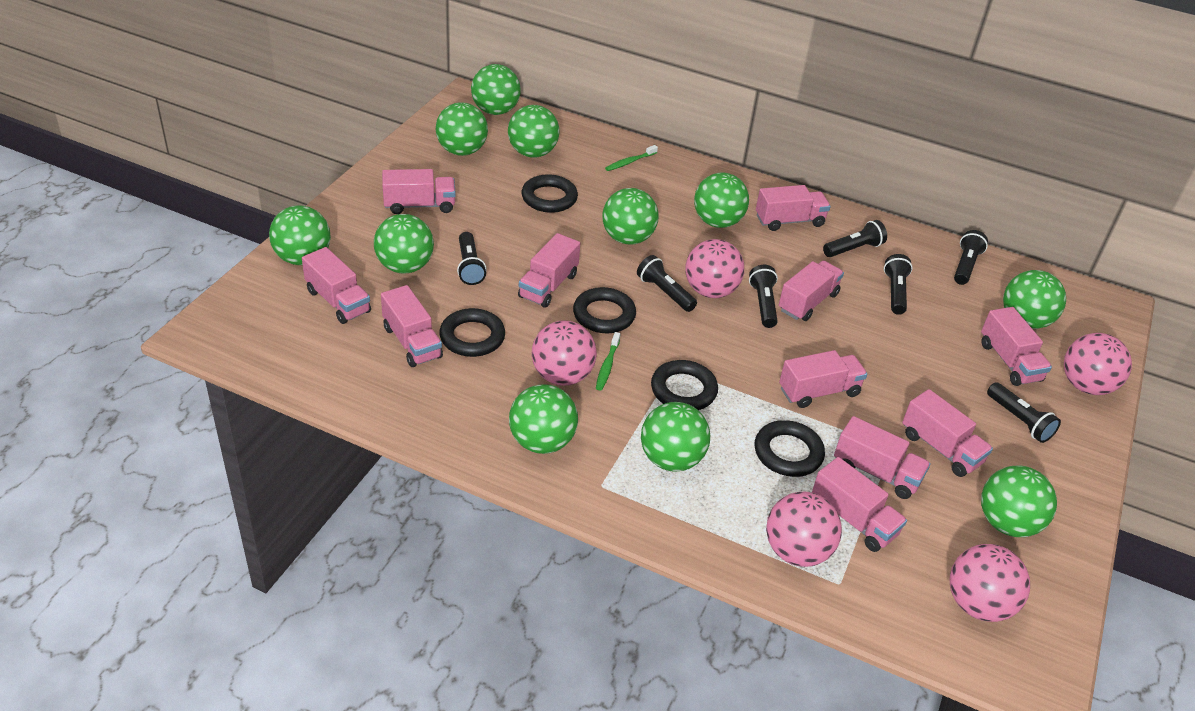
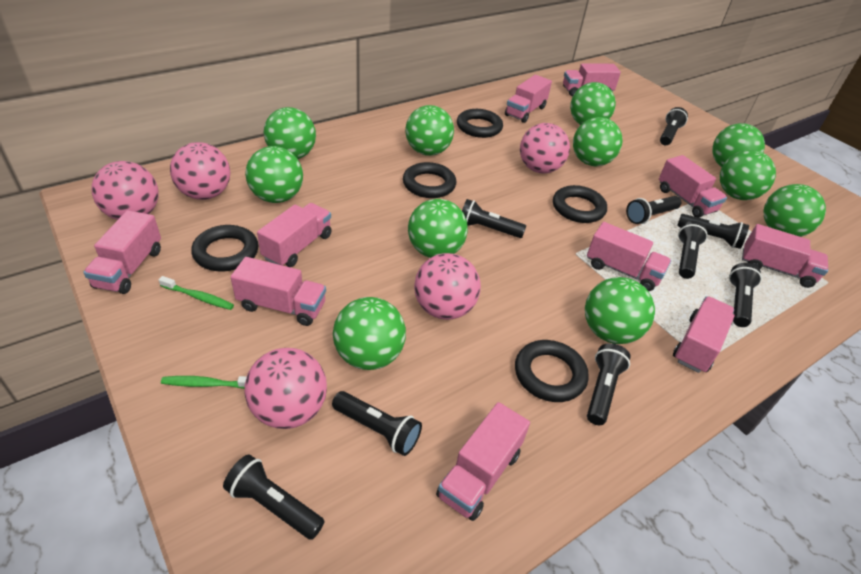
black flashlight: 7 -> 9
pink truck: 11 -> 10

